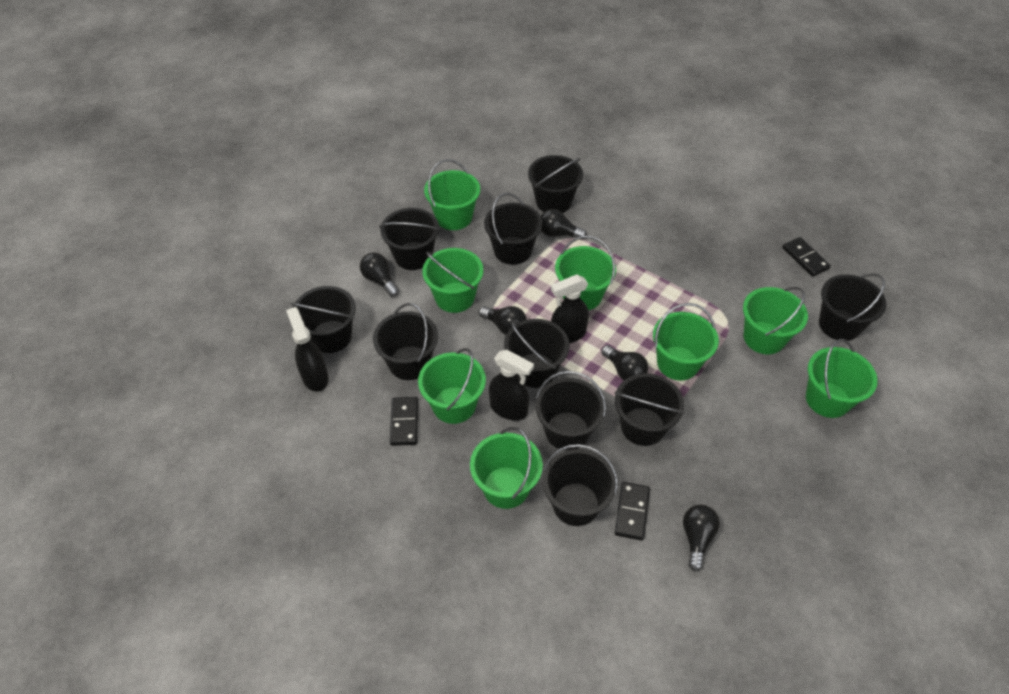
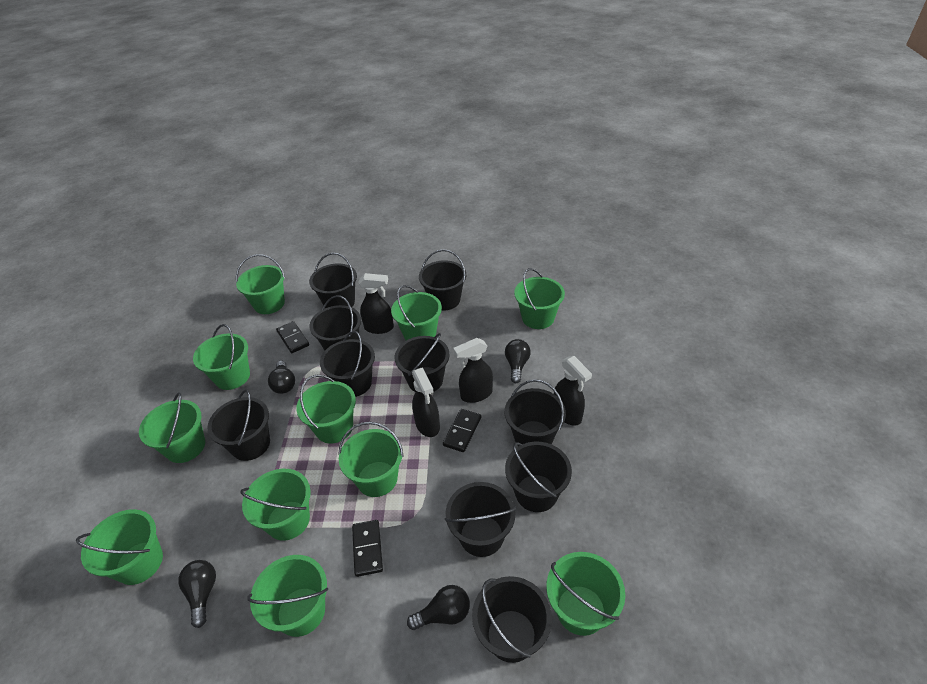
black light bulb: 5 -> 4
black spray bottle: 3 -> 4
green bucket: 8 -> 11

